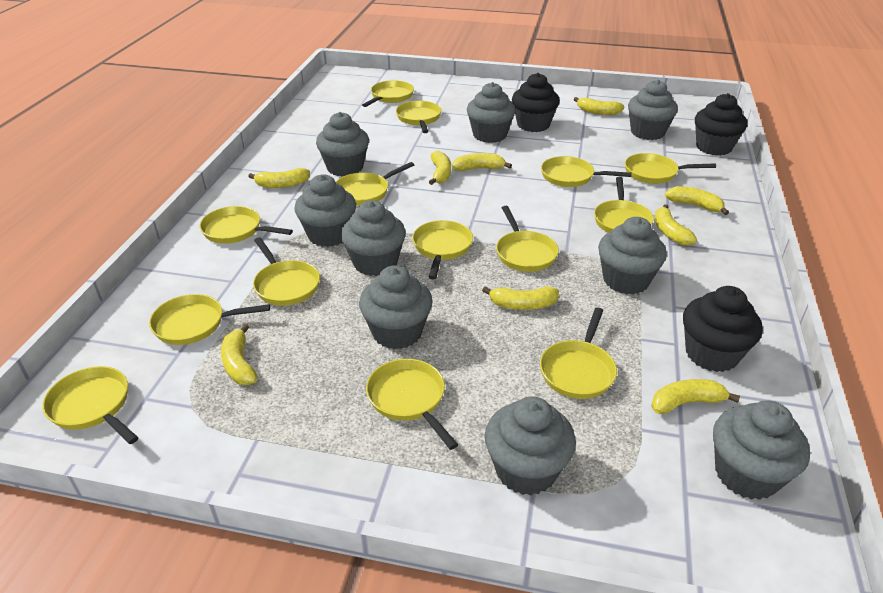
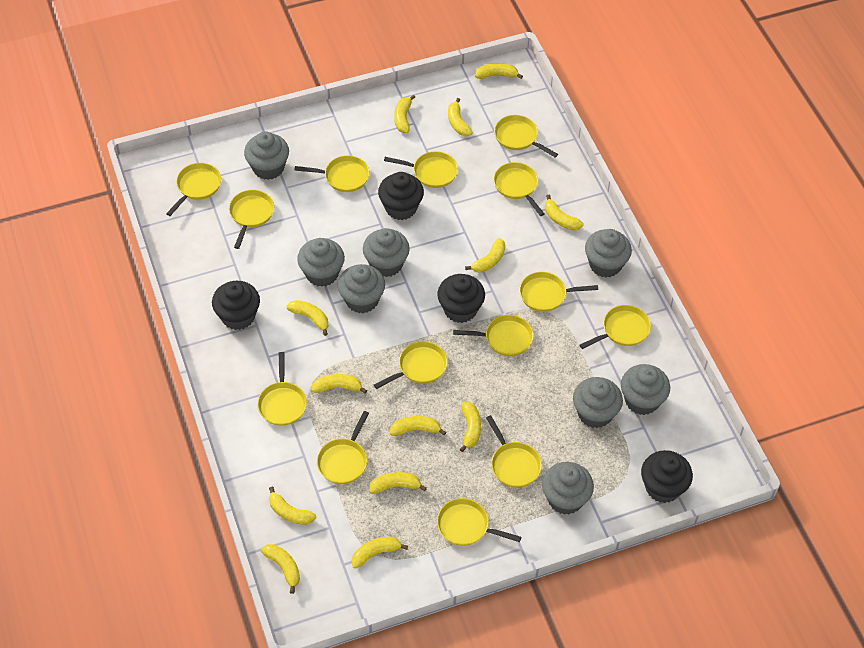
black cupcake: 3 -> 4
grey cupcake: 9 -> 8
yellow banana: 9 -> 13

